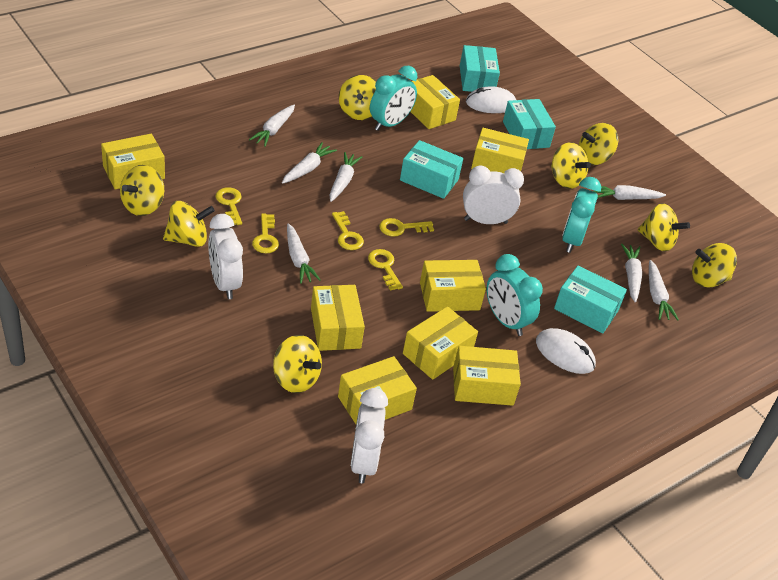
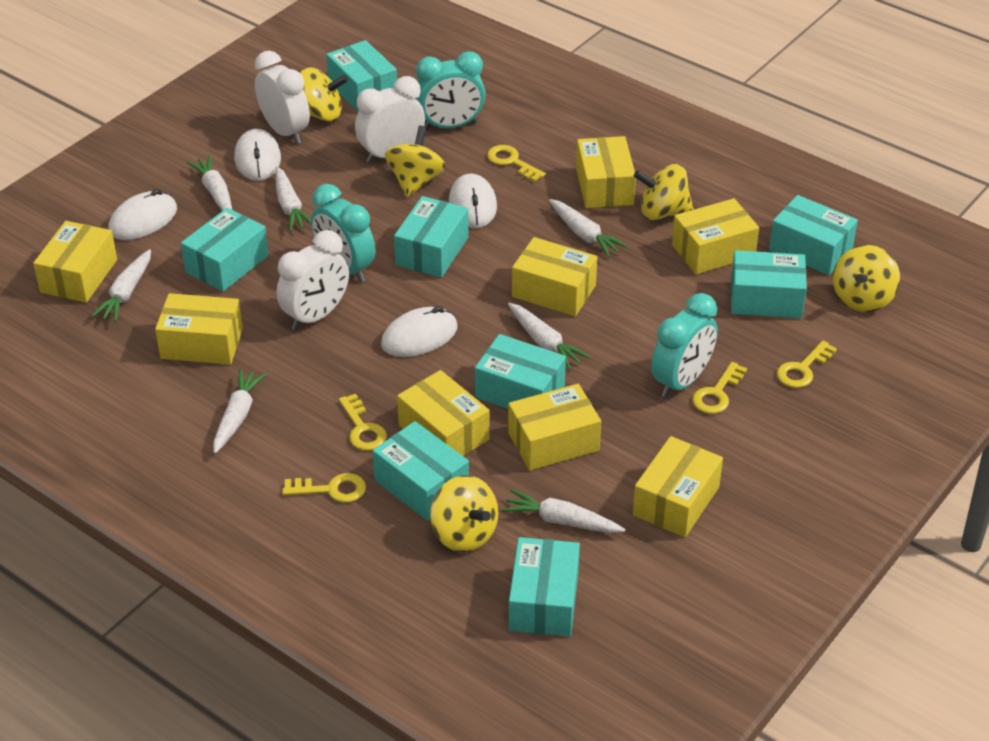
turquoise box: 4 -> 8
white mouse: 2 -> 4
yellow spinning top: 8 -> 5

